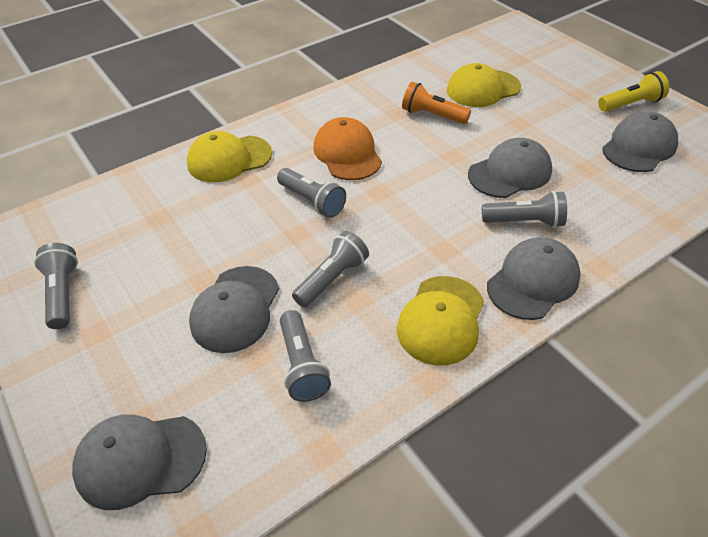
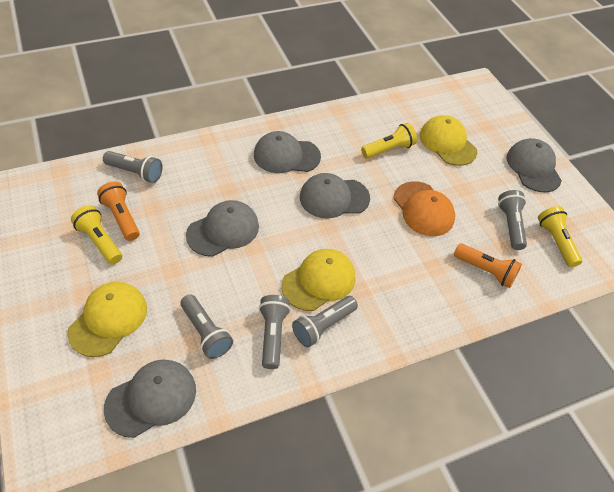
orange flashlight: 1 -> 2
yellow flashlight: 1 -> 3

